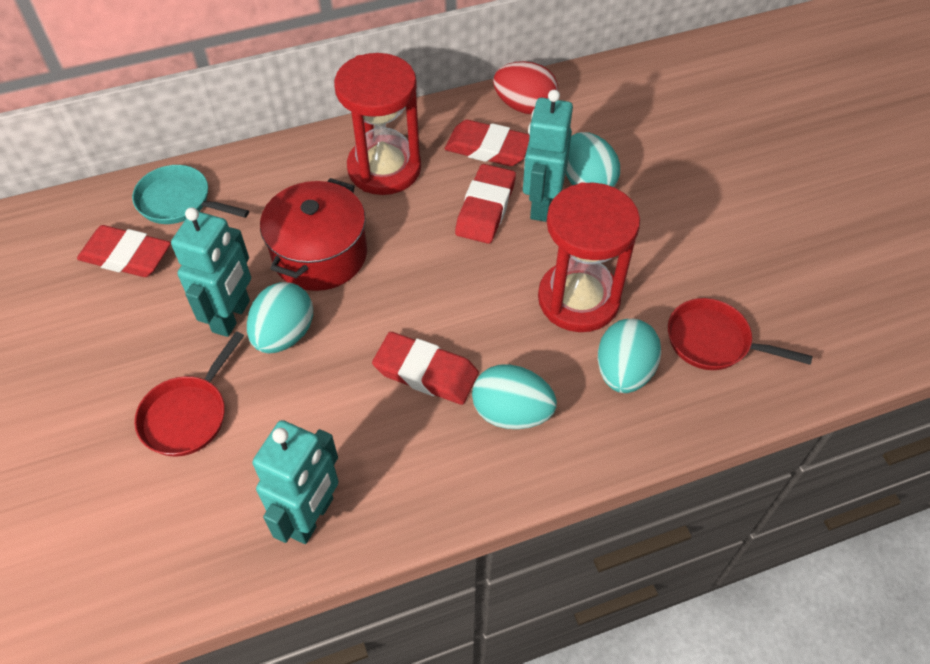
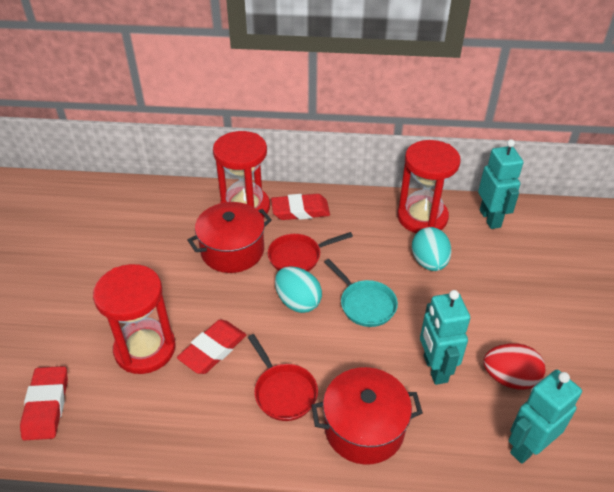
red eraser: 4 -> 3
red hourglass: 2 -> 3
red pot: 1 -> 2
turquoise egg: 4 -> 2

